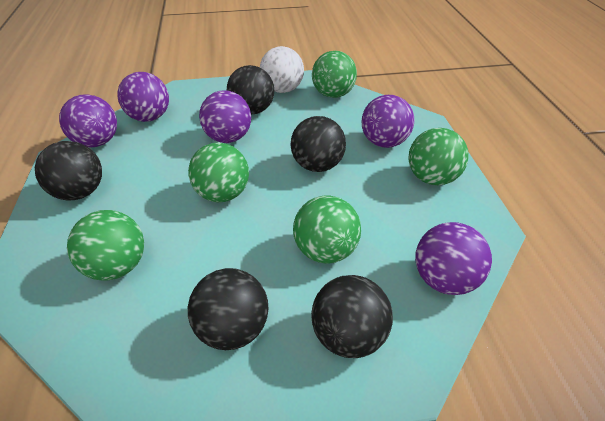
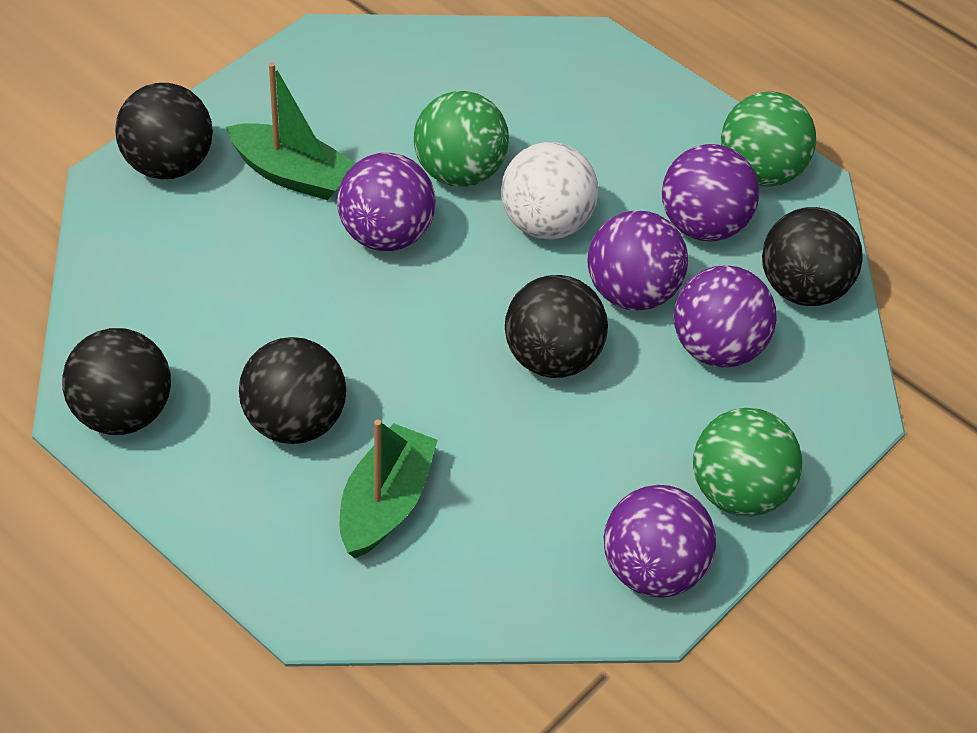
green ball: 5 -> 3
green boat: 0 -> 2

